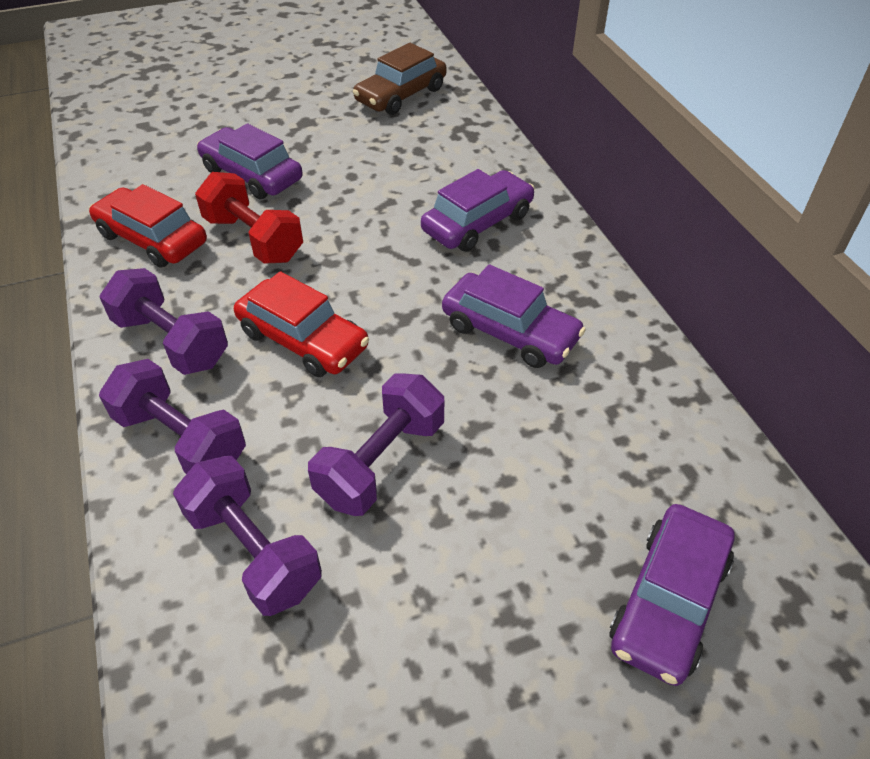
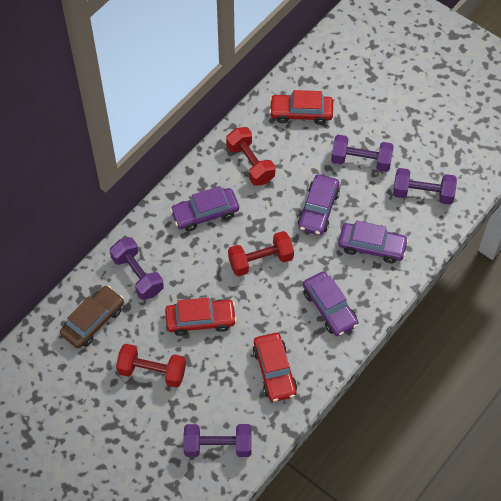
red car: 2 -> 3
red dumbbell: 1 -> 3

